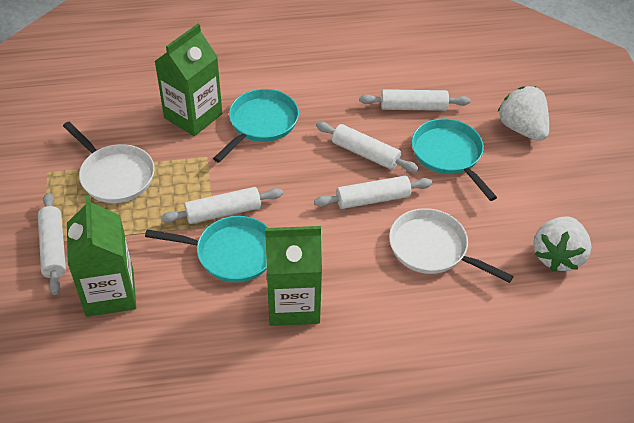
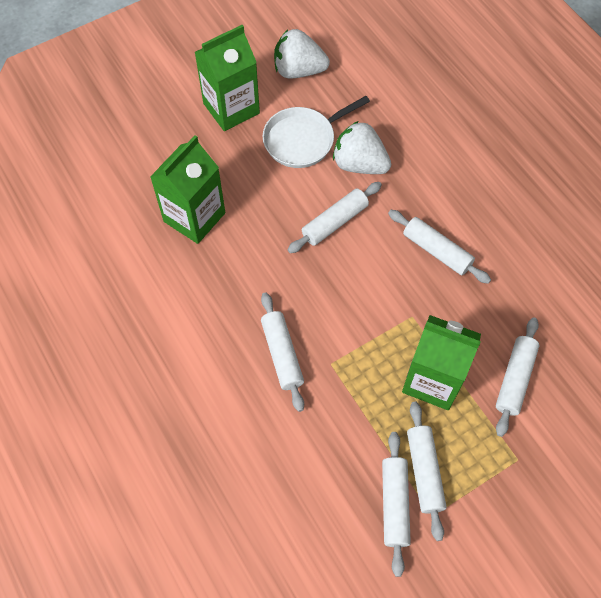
turquoise pan: 3 -> 0
white pan: 2 -> 1
white rolling pin: 5 -> 6

